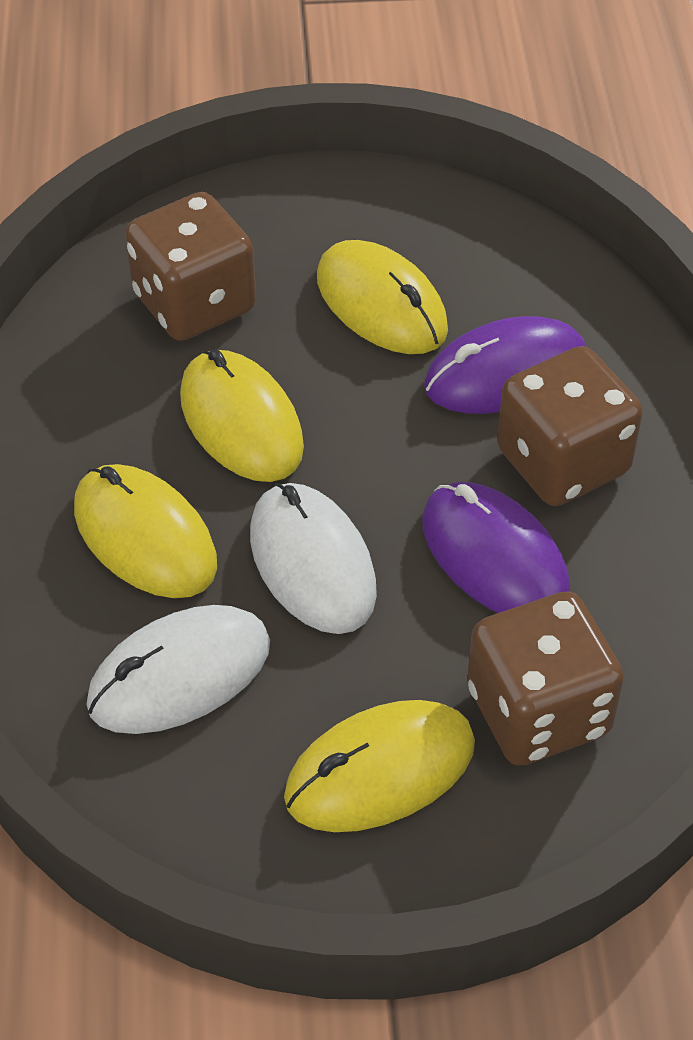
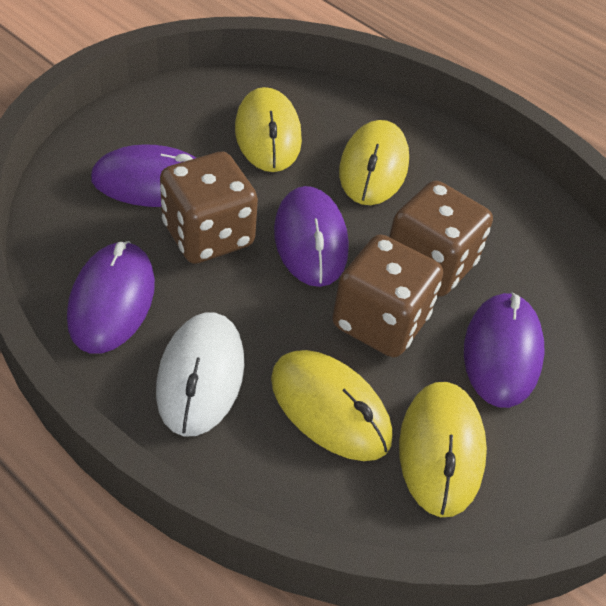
purple mouse: 2 -> 4
white mouse: 2 -> 1

